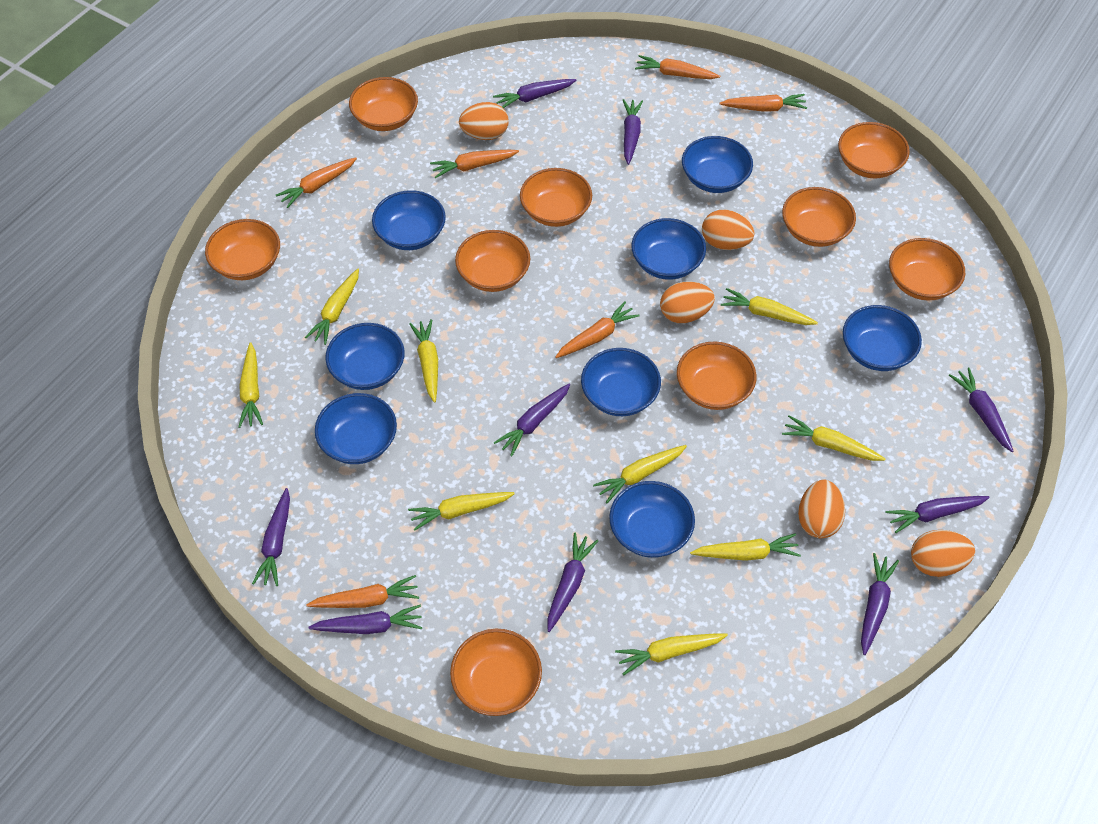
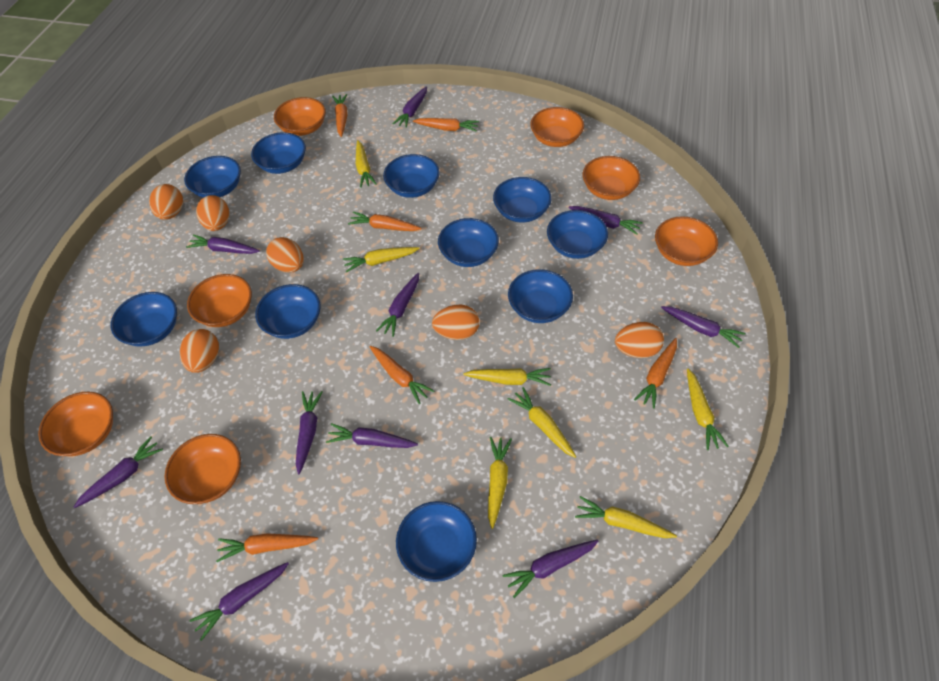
blue bowl: 8 -> 10
orange bowl: 9 -> 7
orange egg: 5 -> 6
purple carrot: 9 -> 10
yellow carrot: 9 -> 7

